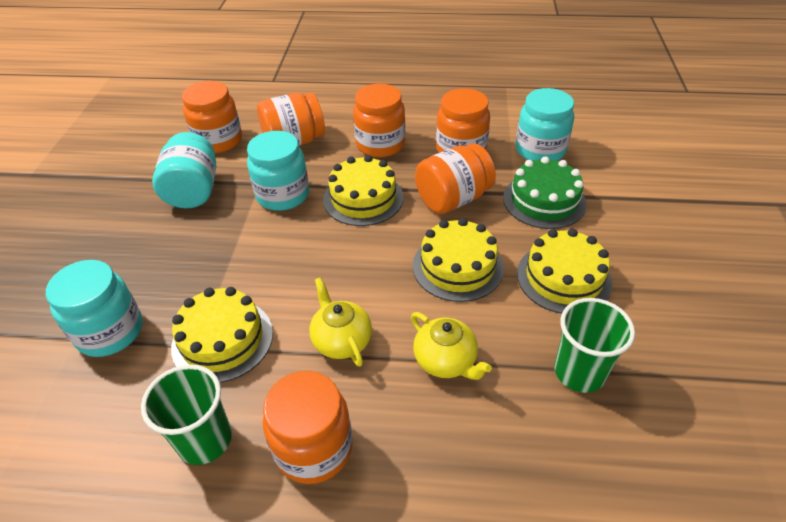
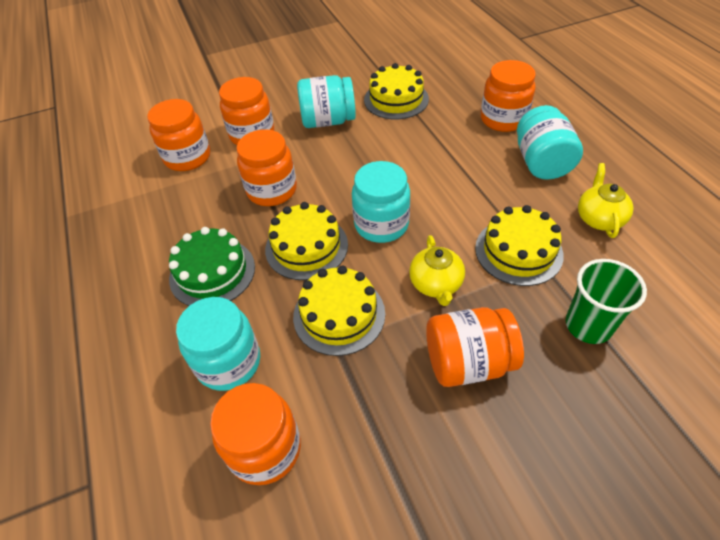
green cup: 2 -> 1

